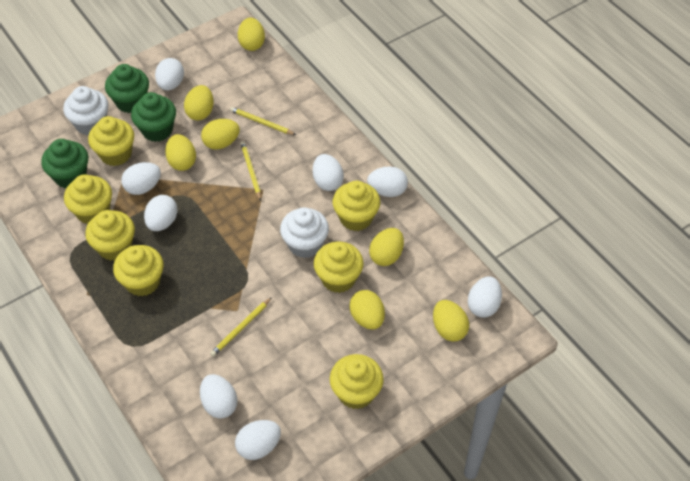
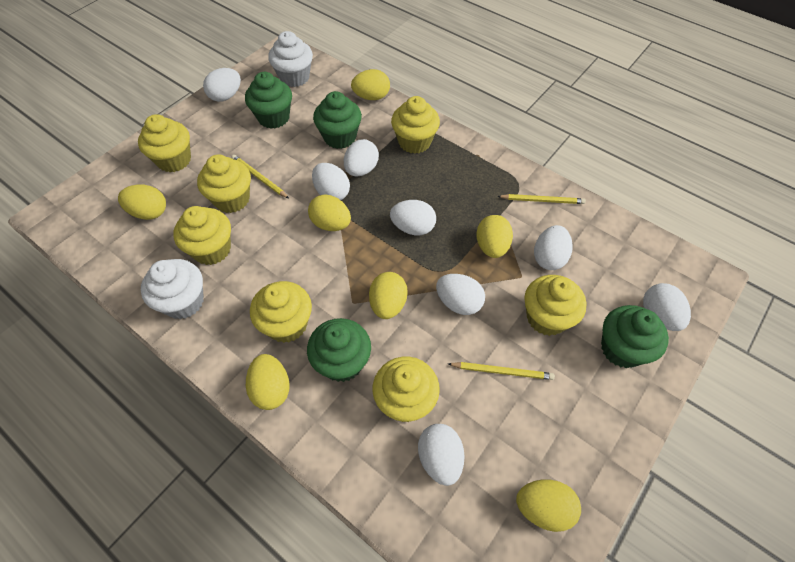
green cupcake: 3 -> 4

